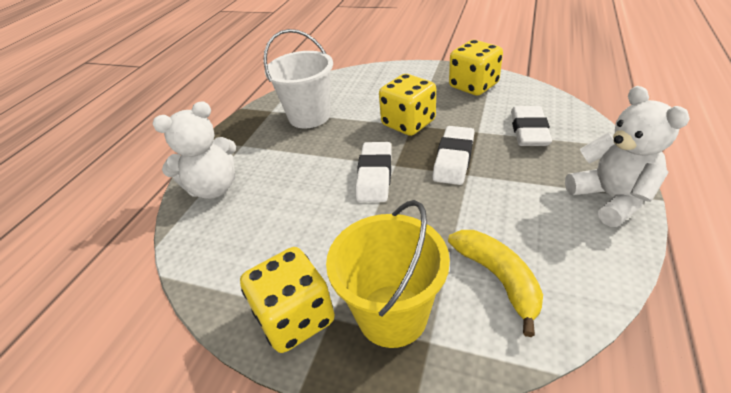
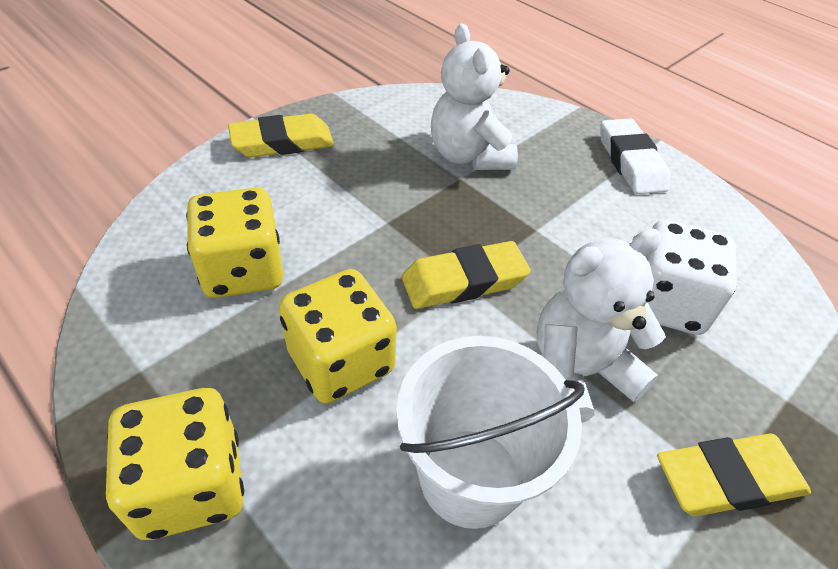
white dice: 0 -> 1
white eraser: 3 -> 1
yellow banana: 1 -> 0
yellow bucket: 1 -> 0
yellow eraser: 0 -> 3

